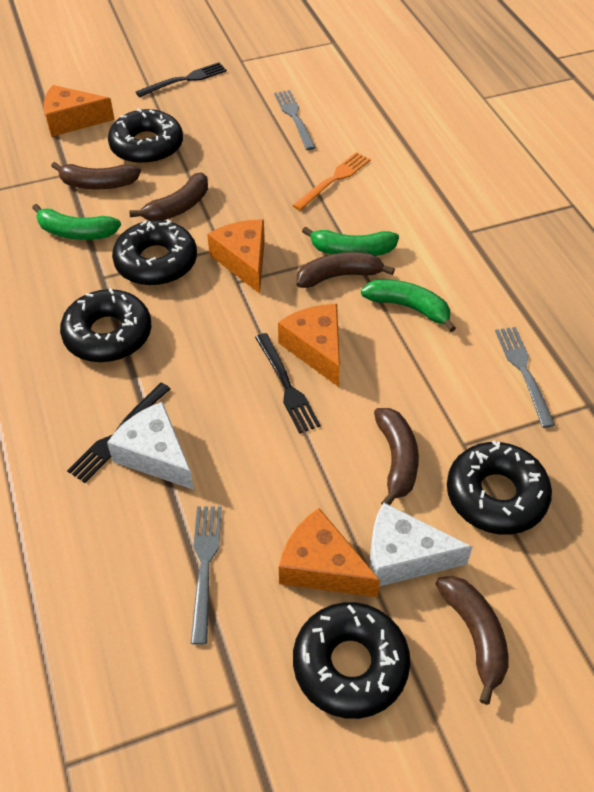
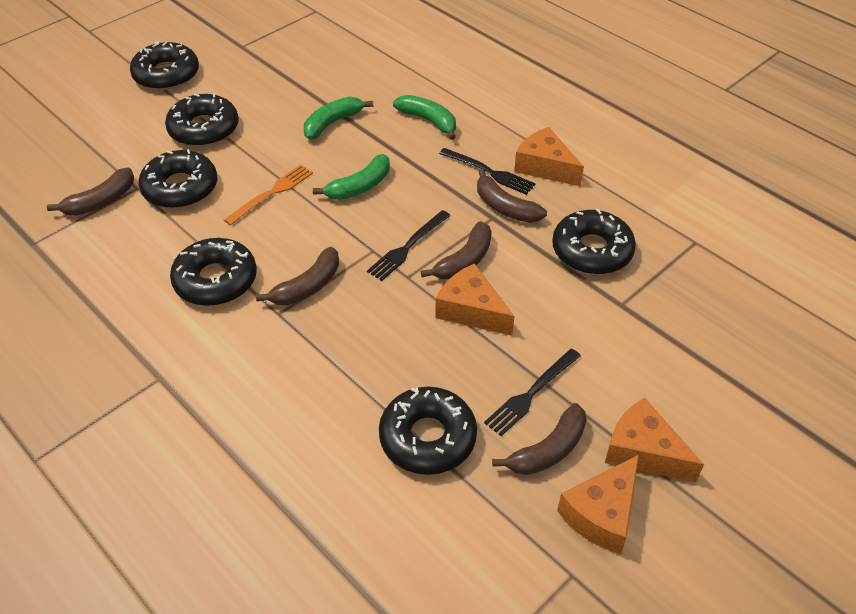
black donut: 5 -> 6
grey fork: 3 -> 0
white cheese: 2 -> 0

